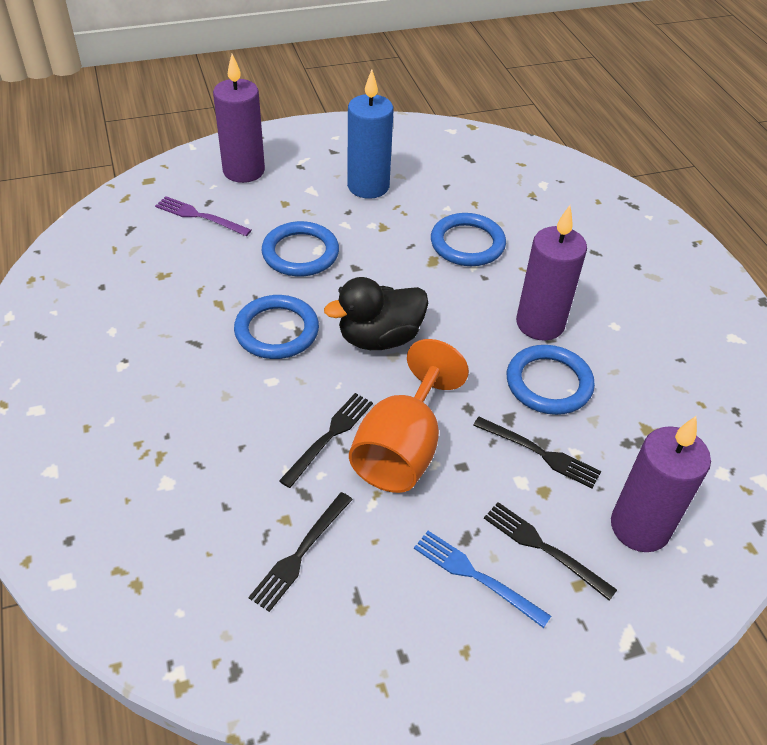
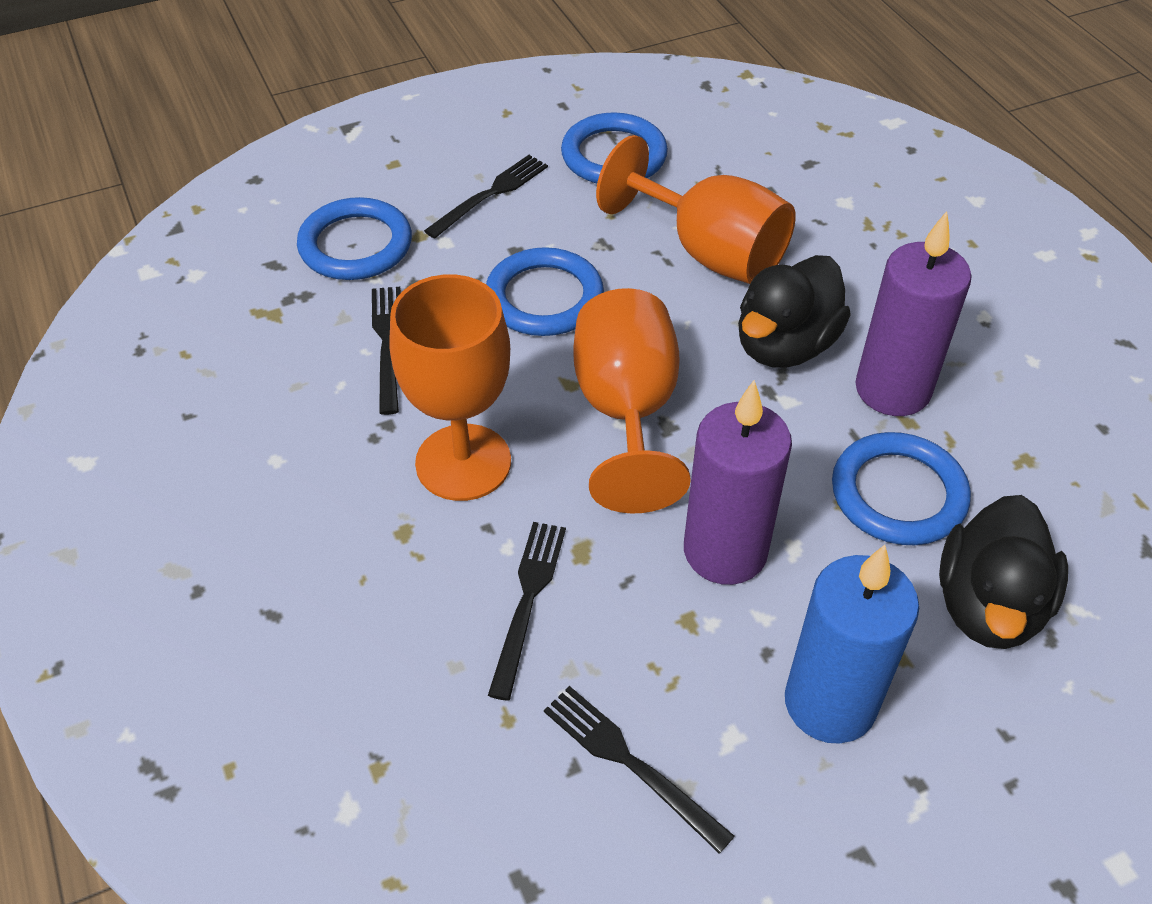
black duck: 1 -> 2
blue fork: 1 -> 0
orange goblet: 1 -> 3
purple candle: 3 -> 2
purple fork: 1 -> 0

